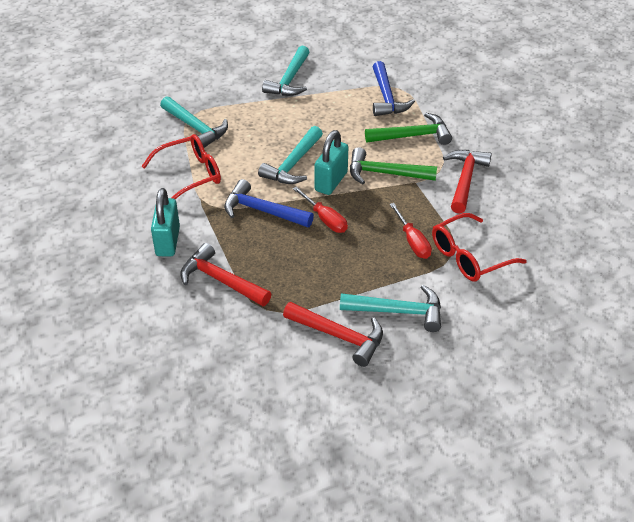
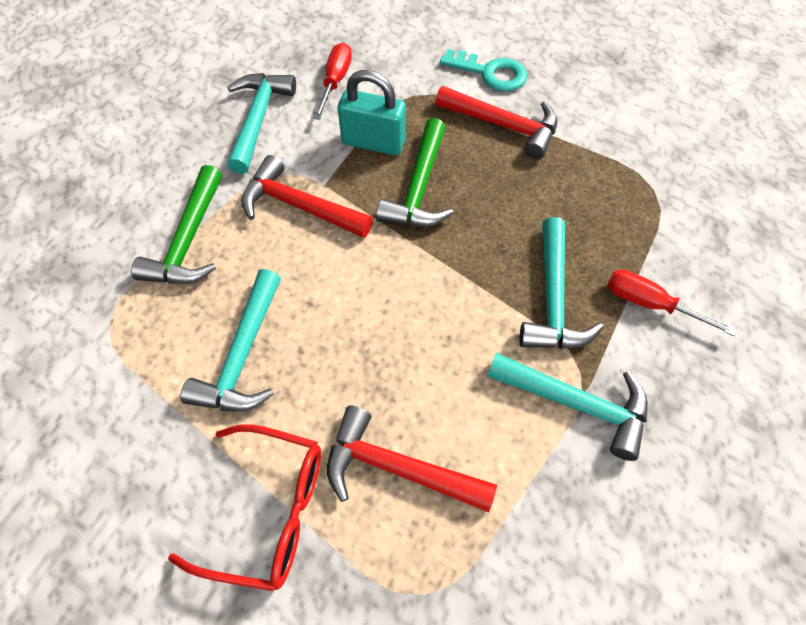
blue hammer: 2 -> 0
red glasses: 2 -> 1
turquoise key: 0 -> 1
turquoise padlock: 2 -> 1

